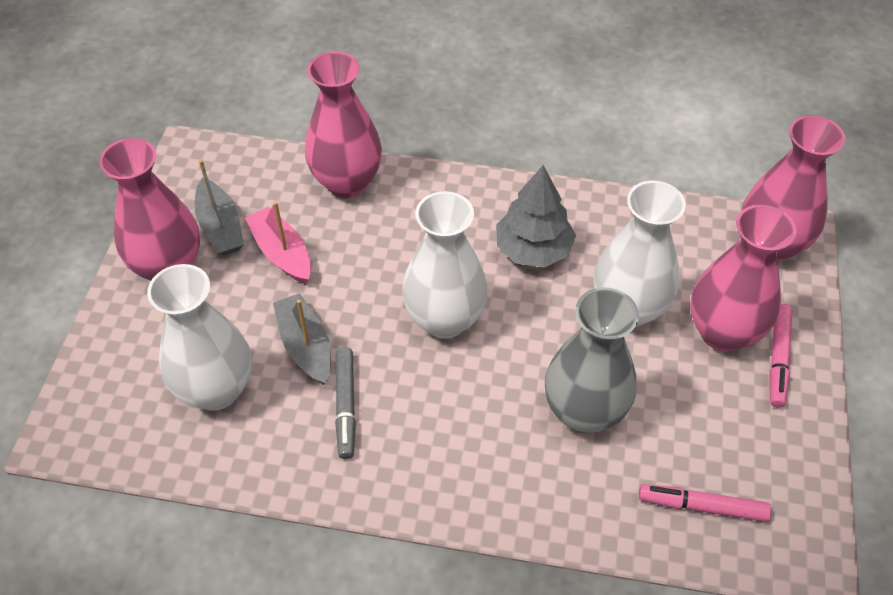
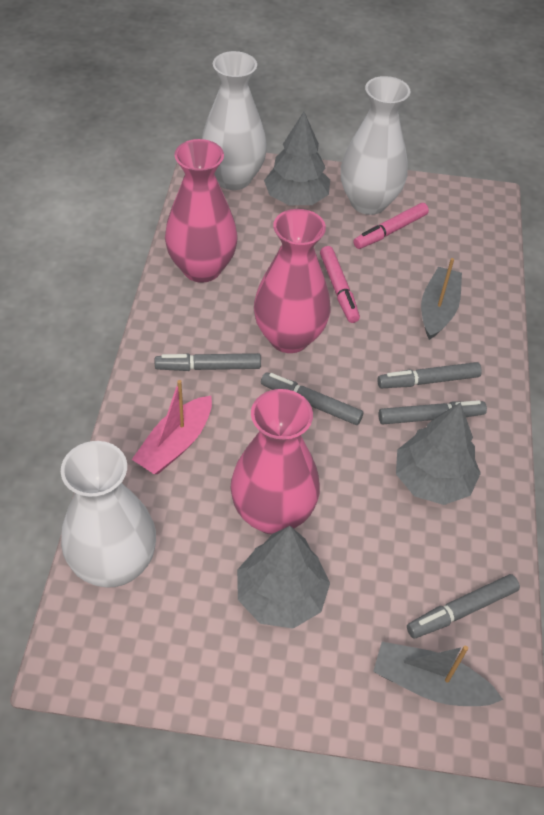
grey marker: 1 -> 5
grey tree: 1 -> 3
grey vase: 1 -> 0
pink vase: 4 -> 3

